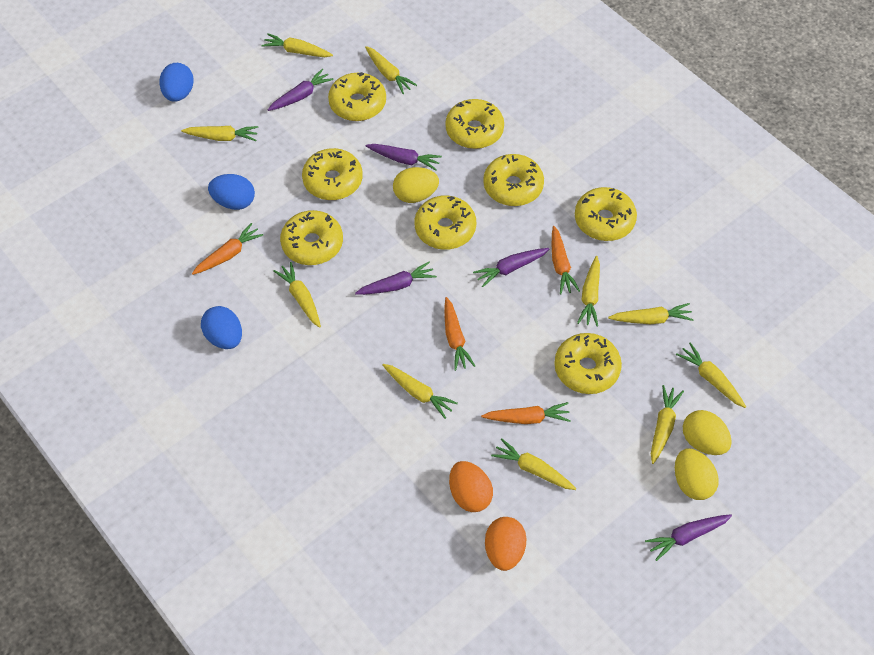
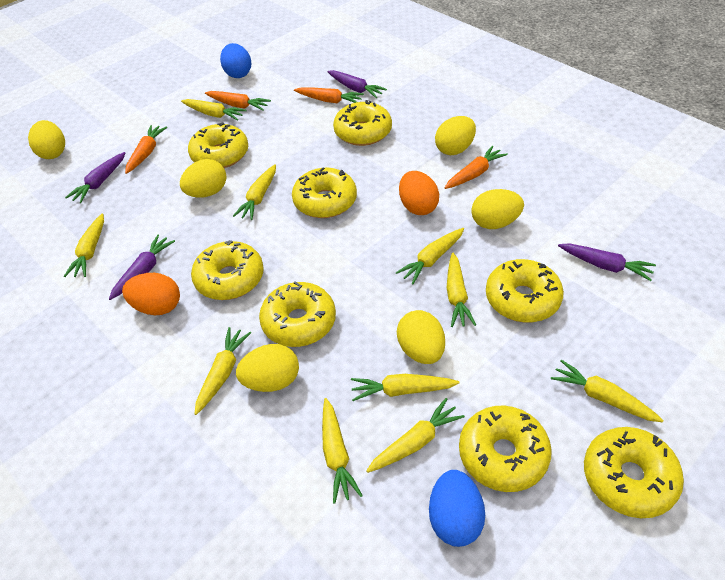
blue egg: 3 -> 2
purple carrot: 5 -> 4
yellow egg: 3 -> 6

